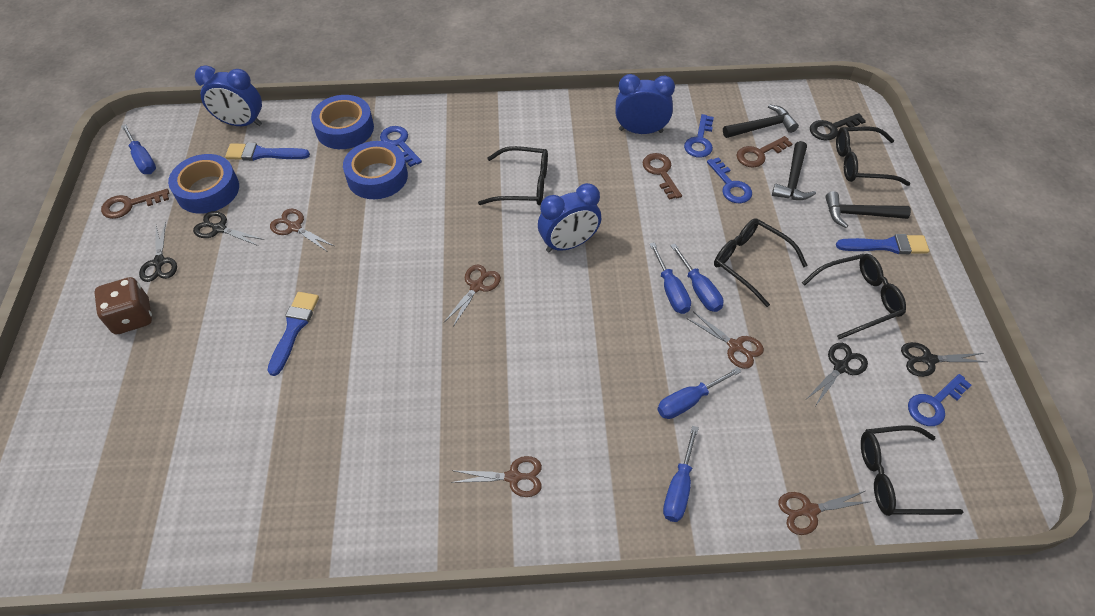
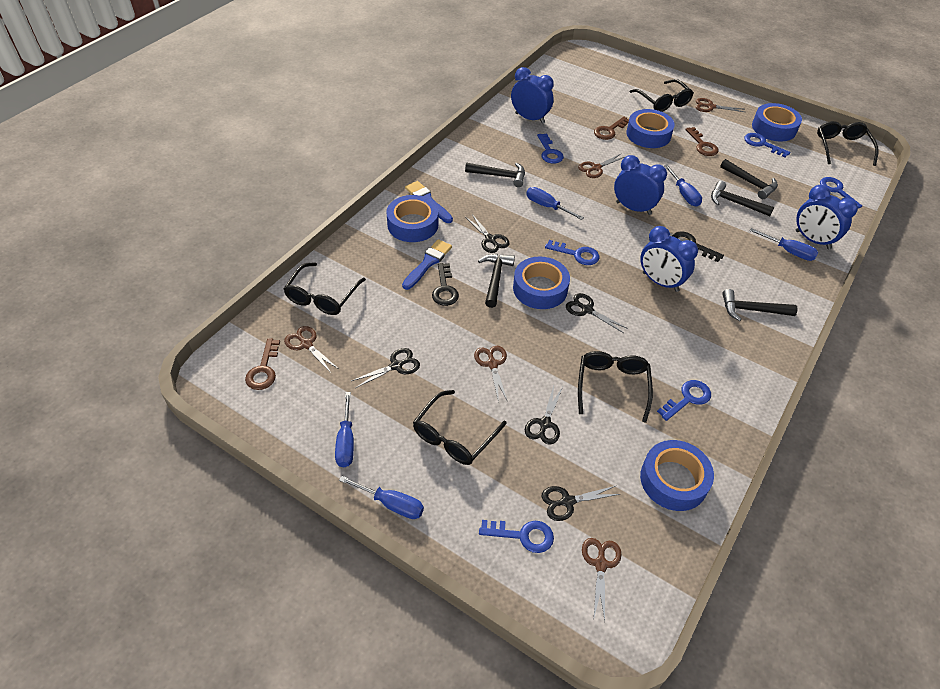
black hammer: 3 -> 5
black key: 1 -> 2
black scissors: 4 -> 5
blue brush: 3 -> 2
blue clock: 3 -> 4
blue key: 4 -> 6
blue tape: 3 -> 5
brown dice: 1 -> 0

